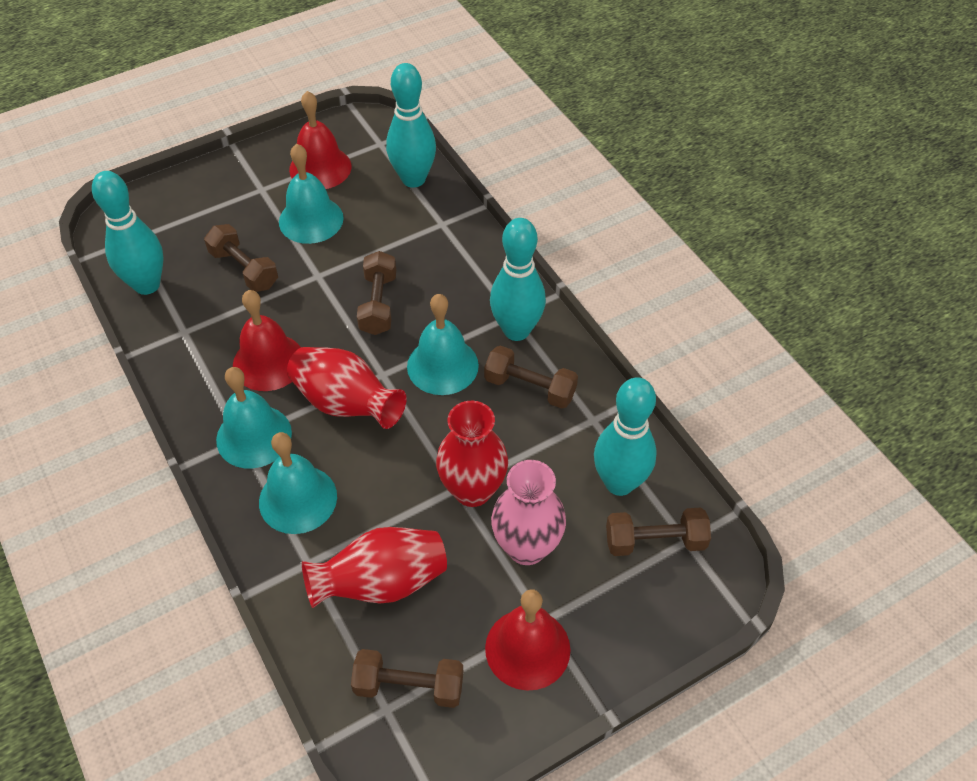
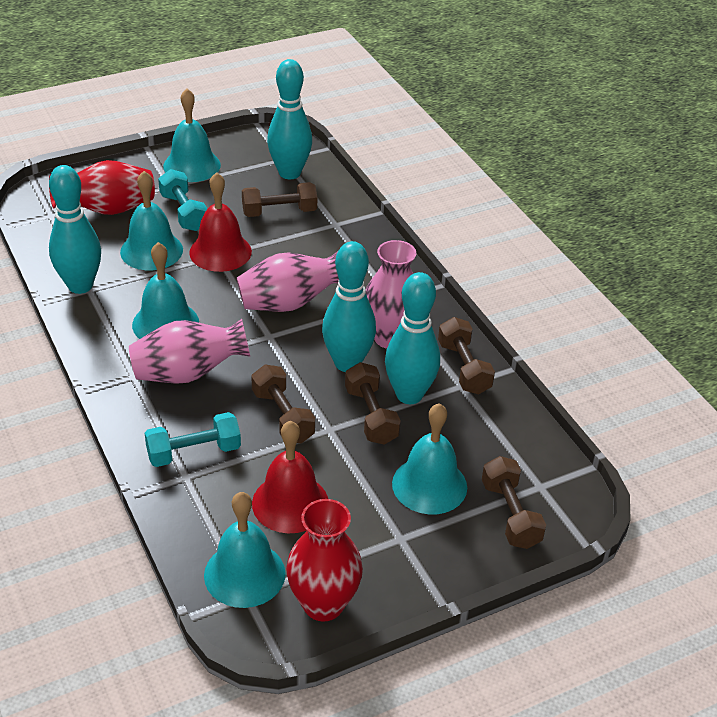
pink vase: 1 -> 3
red bell: 3 -> 2
red vase: 3 -> 2
turquoise bell: 4 -> 5
turquoise dumbbell: 0 -> 2

